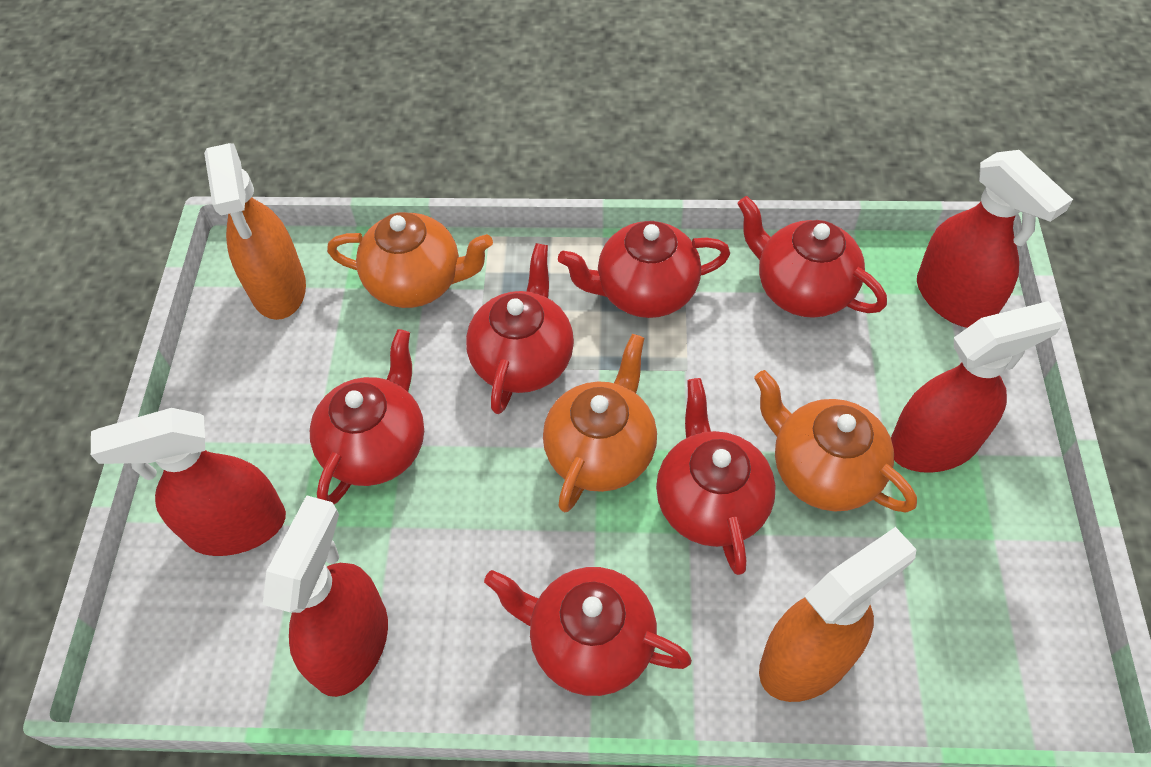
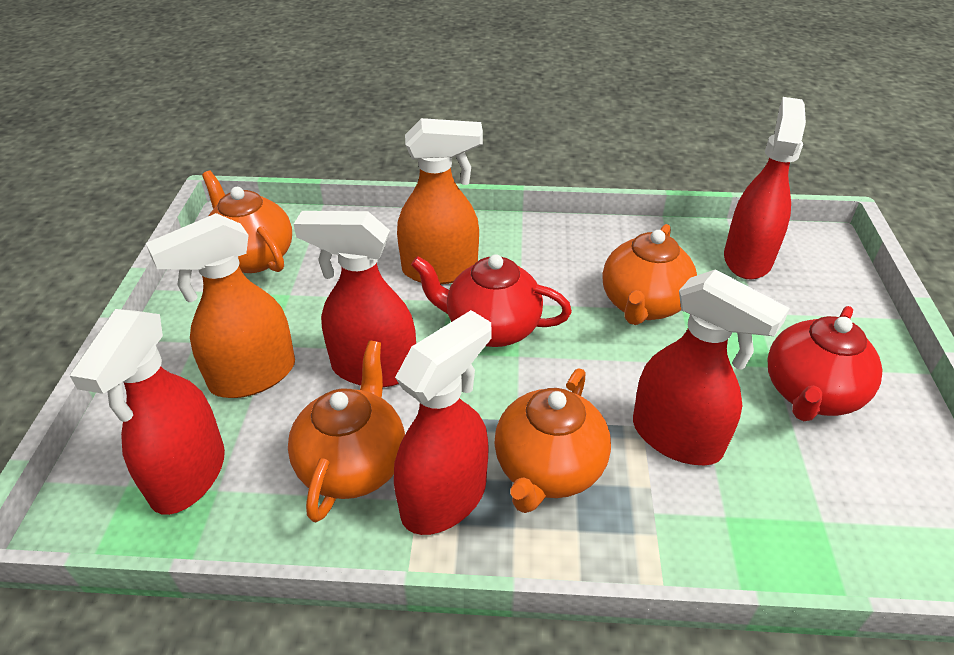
orange teapot: 3 -> 4
red spray bottle: 4 -> 5
red teapot: 6 -> 2

